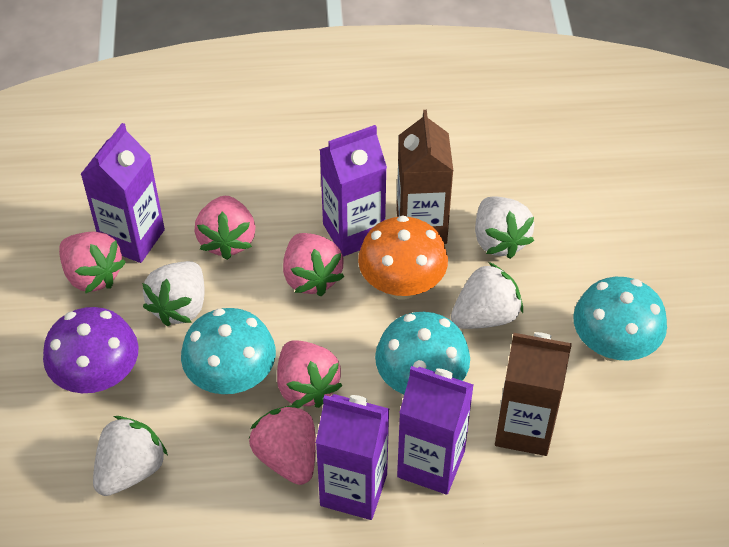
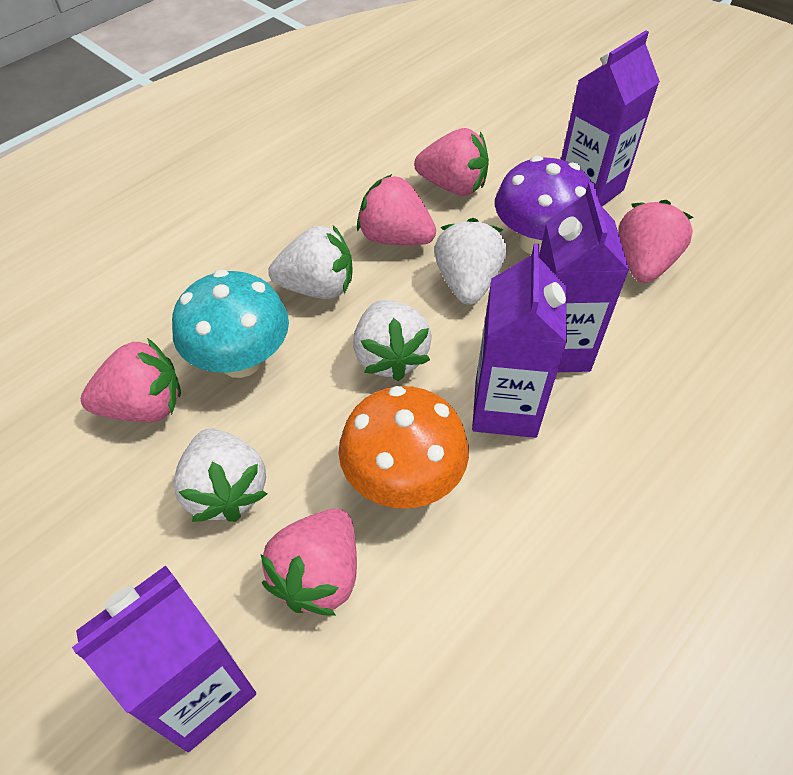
brown carton: 2 -> 0
turquoise mushroom: 3 -> 1

